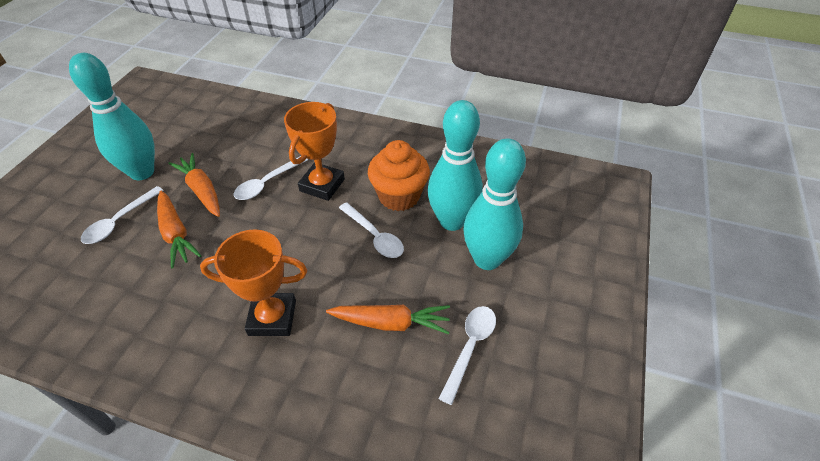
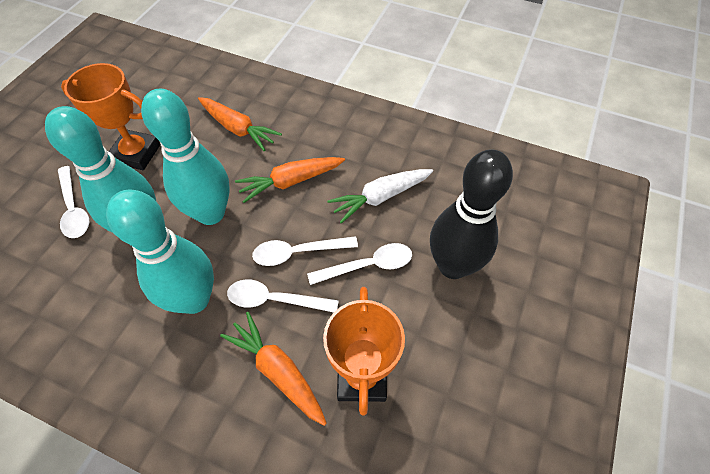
black bowling pin: 0 -> 1
orange cupcake: 1 -> 0
white carrot: 0 -> 1

